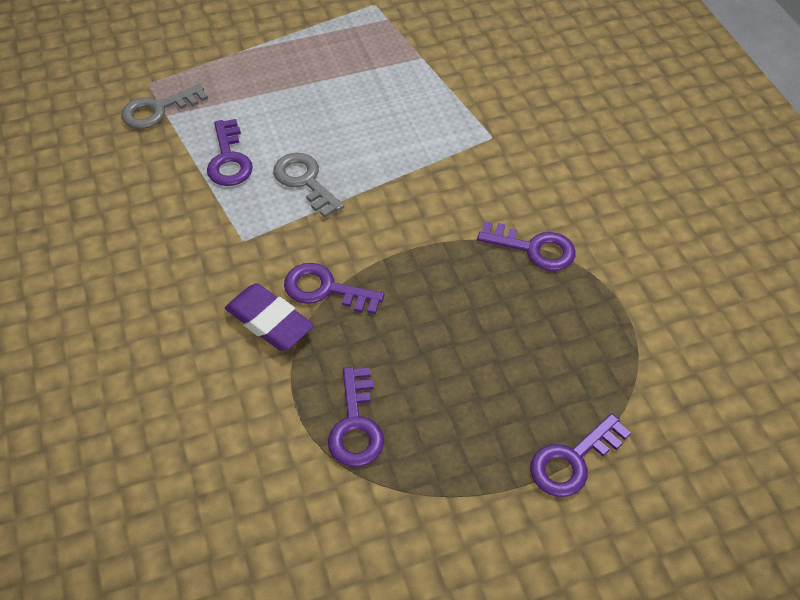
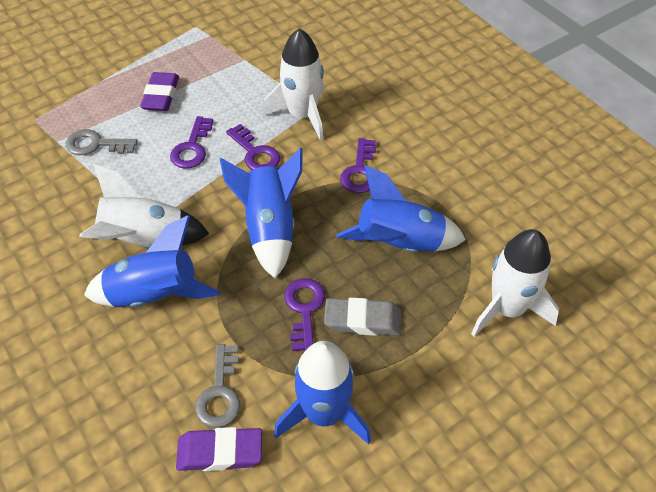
blue rocket: 0 -> 4
grey eraser: 0 -> 1
purple eraser: 1 -> 2
purple key: 5 -> 4
white rocket: 0 -> 3

